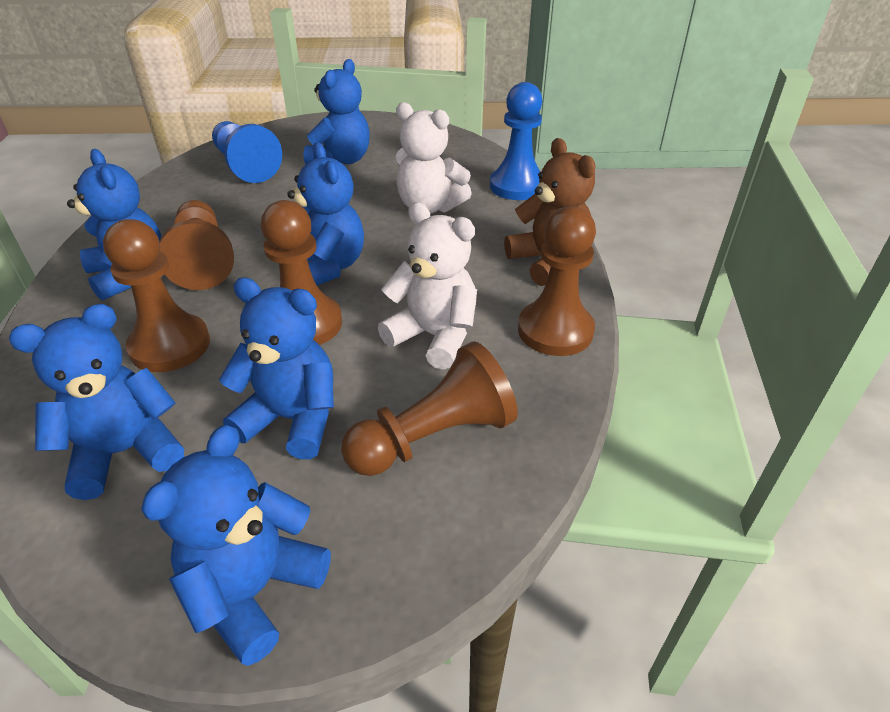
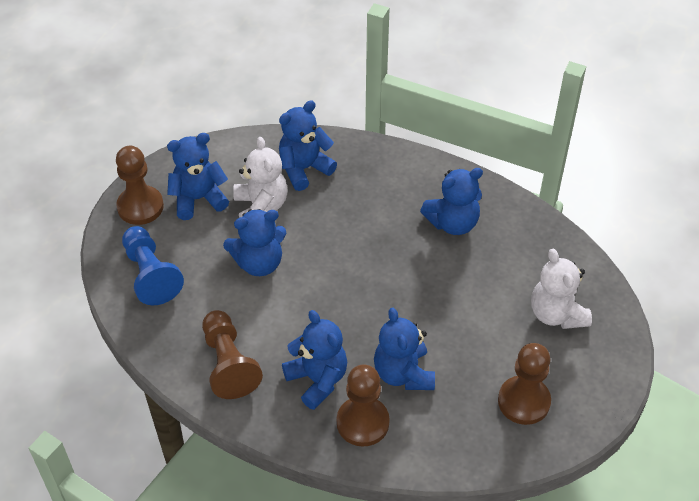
blue pawn: 2 -> 1
brown pawn: 5 -> 4
brown teddy bear: 1 -> 0

